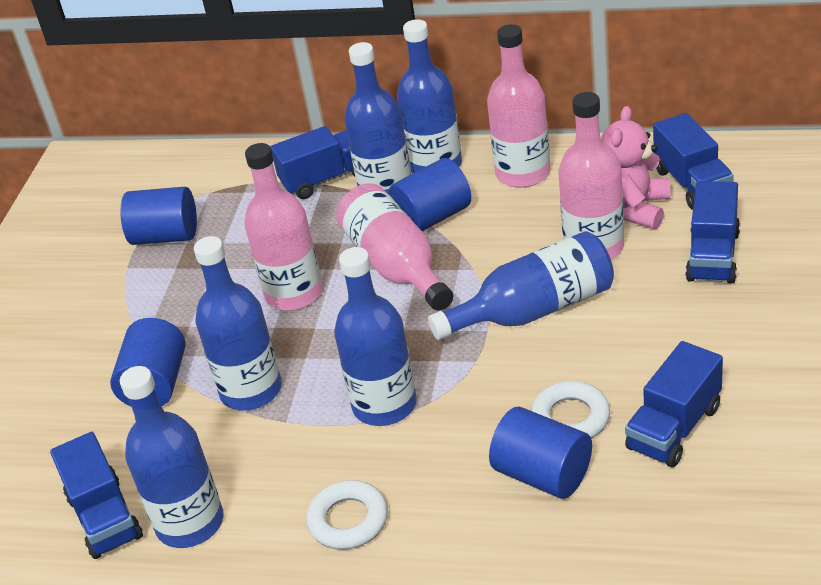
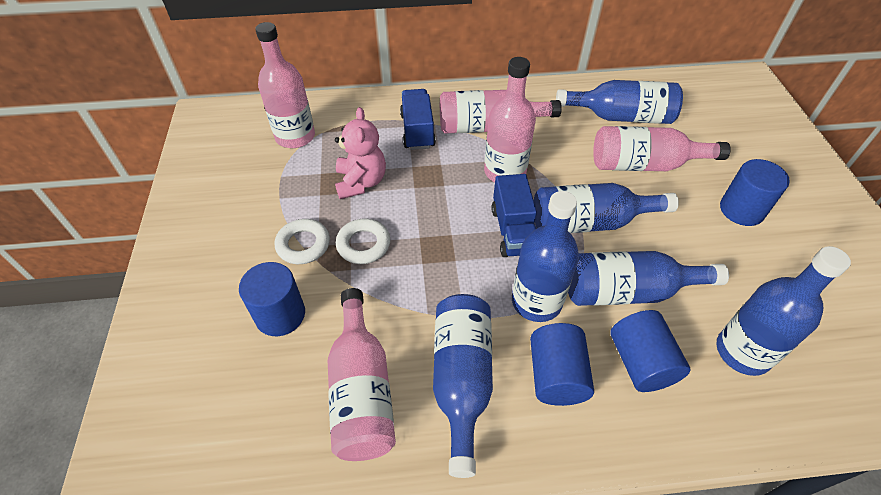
blue truck: 5 -> 2
pink bottle: 4 -> 5

